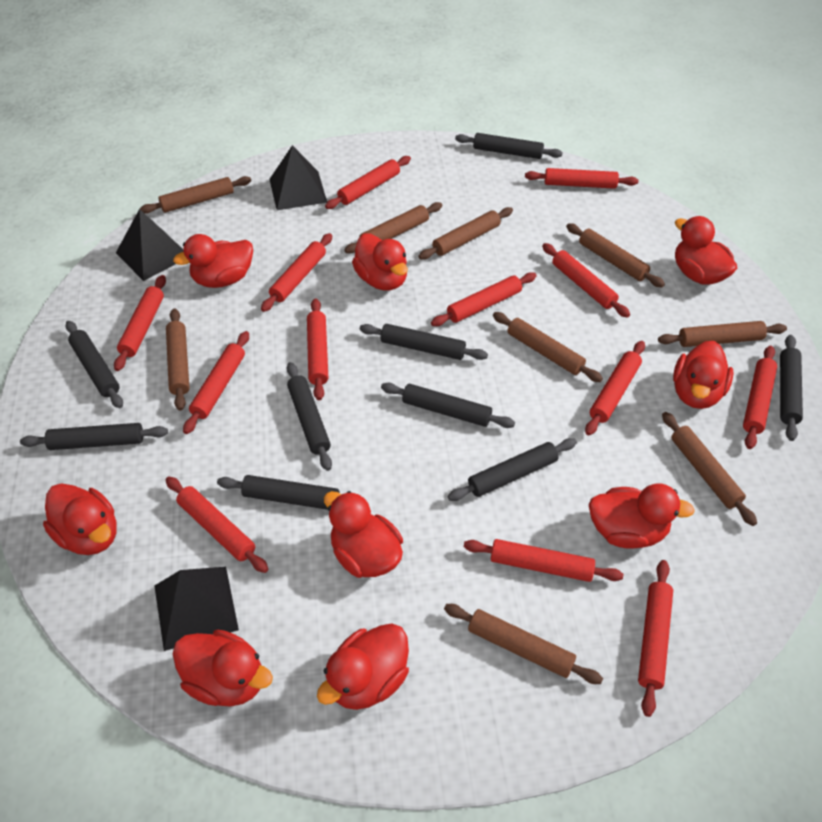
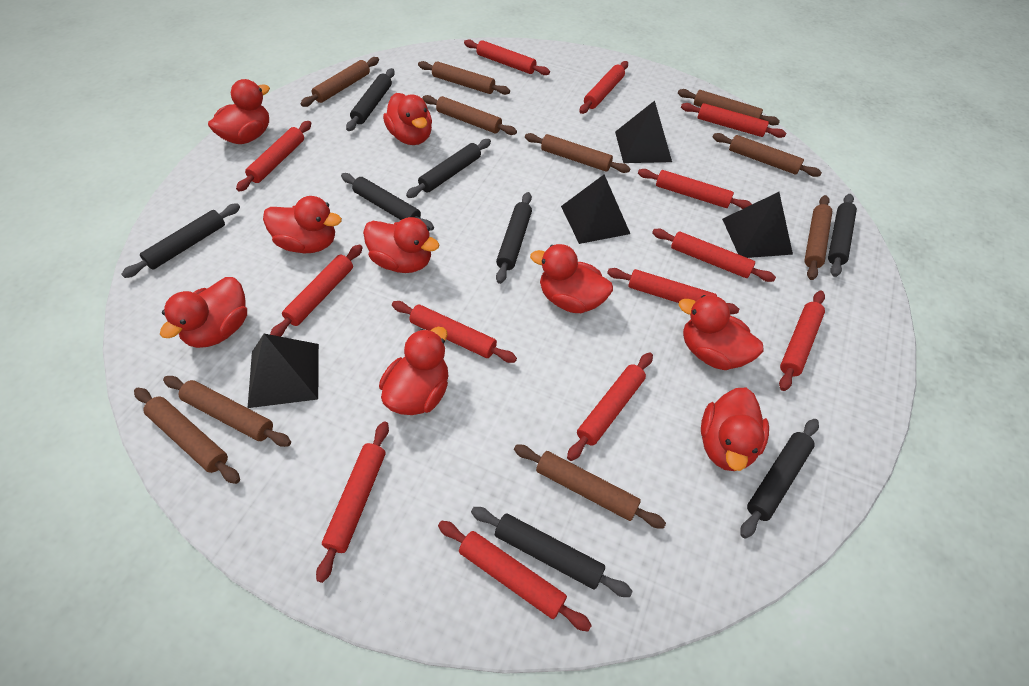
black pyramid: 3 -> 4
black rolling pin: 9 -> 8
brown rolling pin: 9 -> 10

